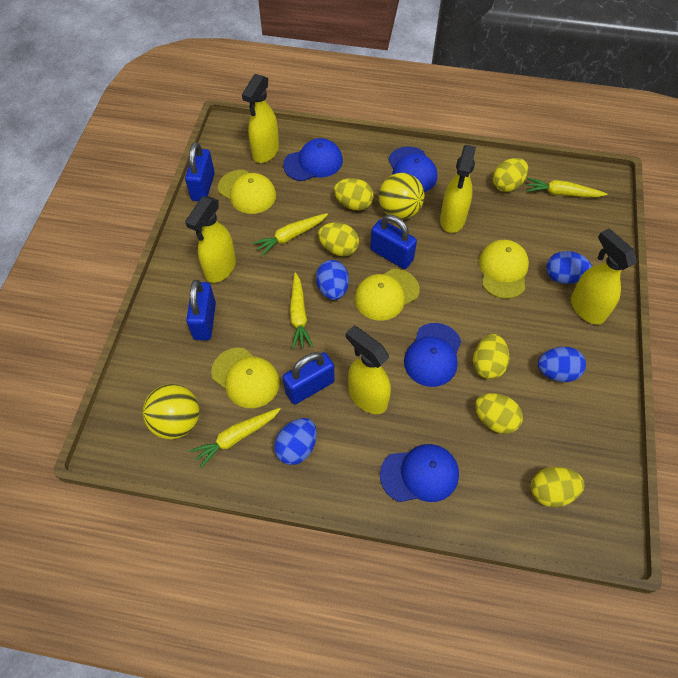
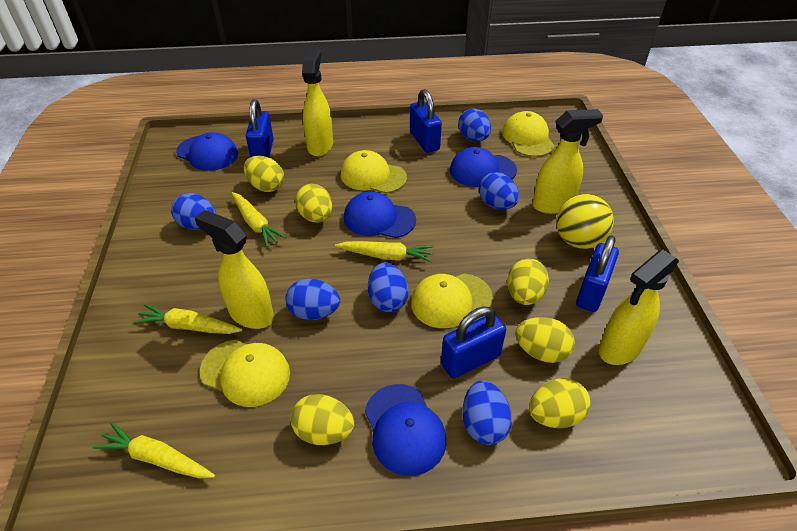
blue egg: 4 -> 6
yellow ball: 2 -> 1
yellow spray bottle: 5 -> 4

